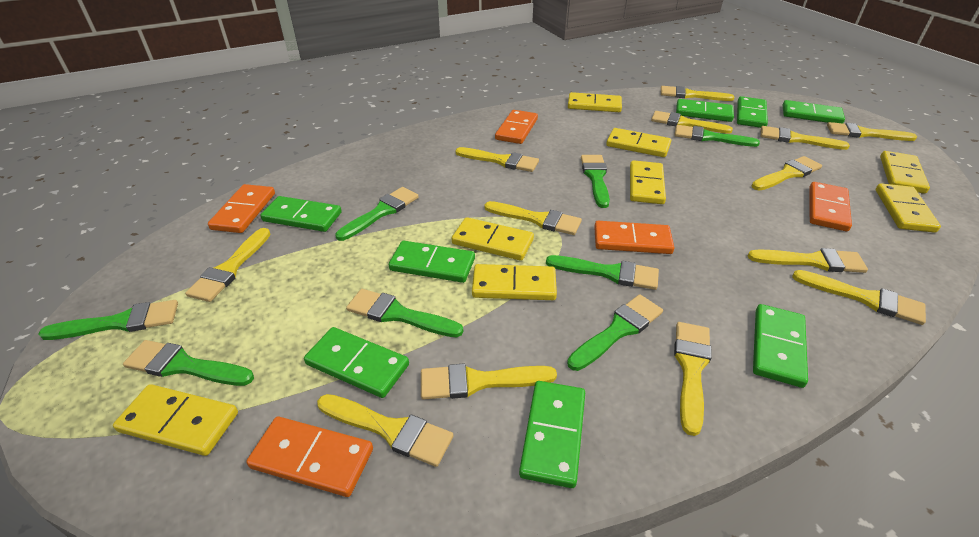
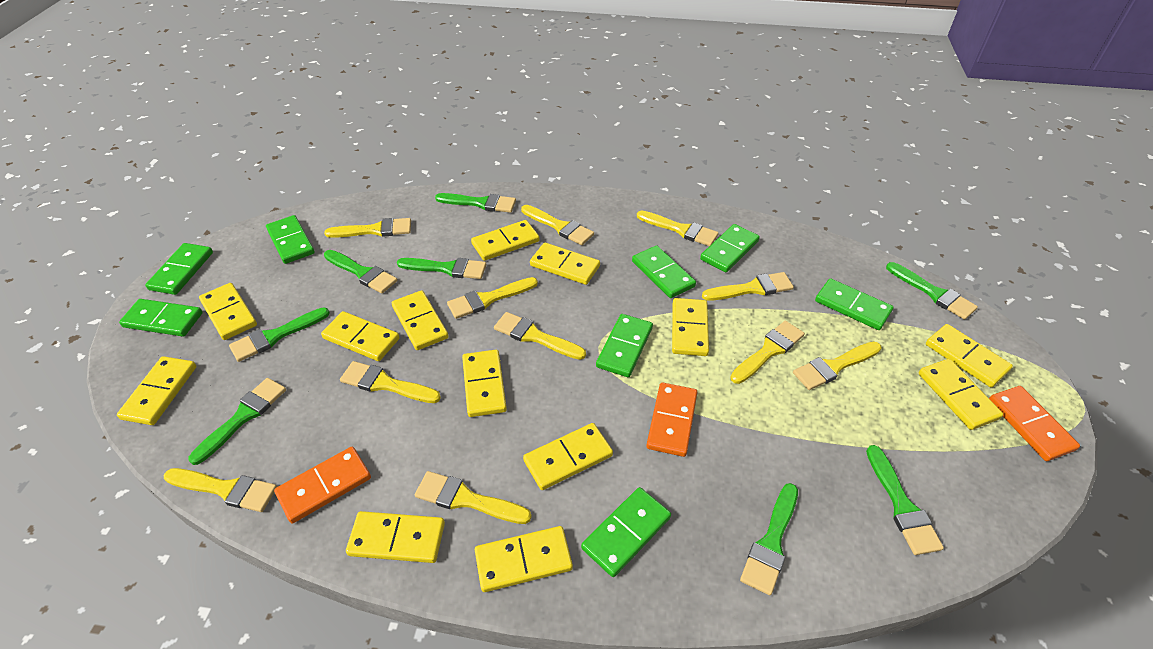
orange domino: 5 -> 3
yellow brush: 13 -> 11
yellow domino: 8 -> 13

